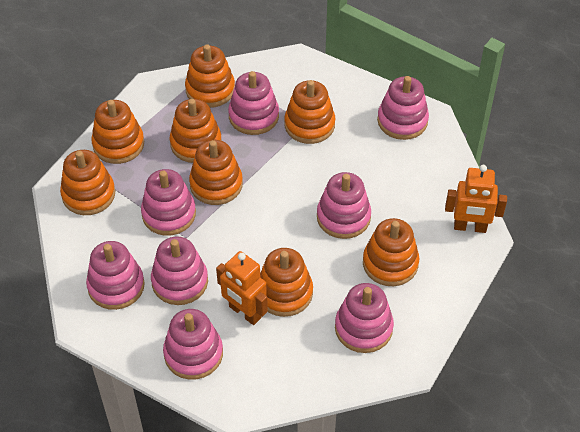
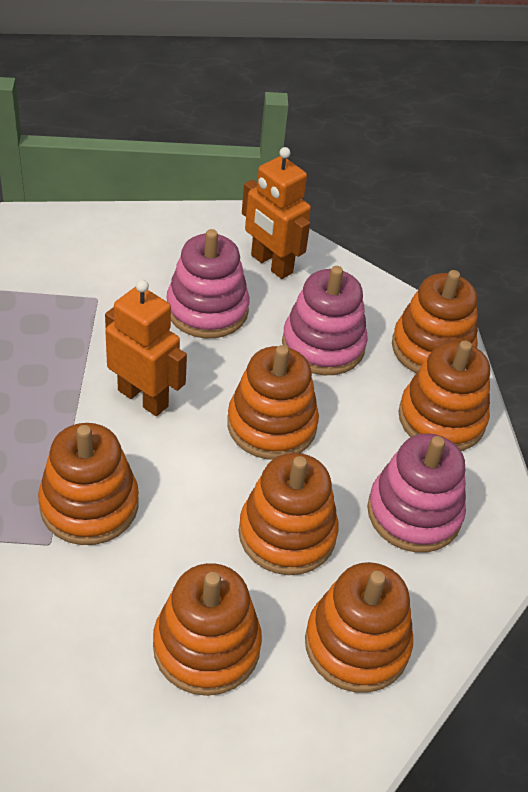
orange stacking toy: 8 -> 7
pink stacking toy: 8 -> 3

